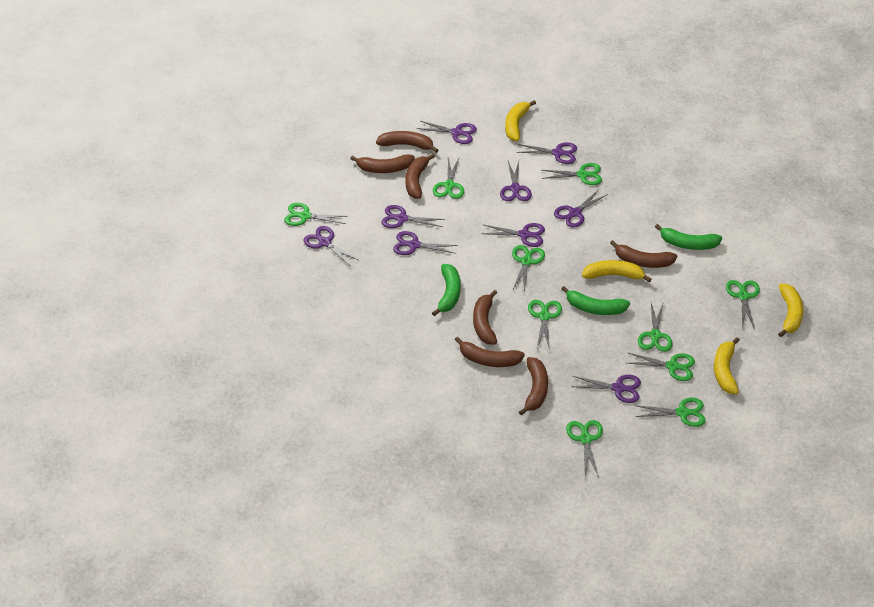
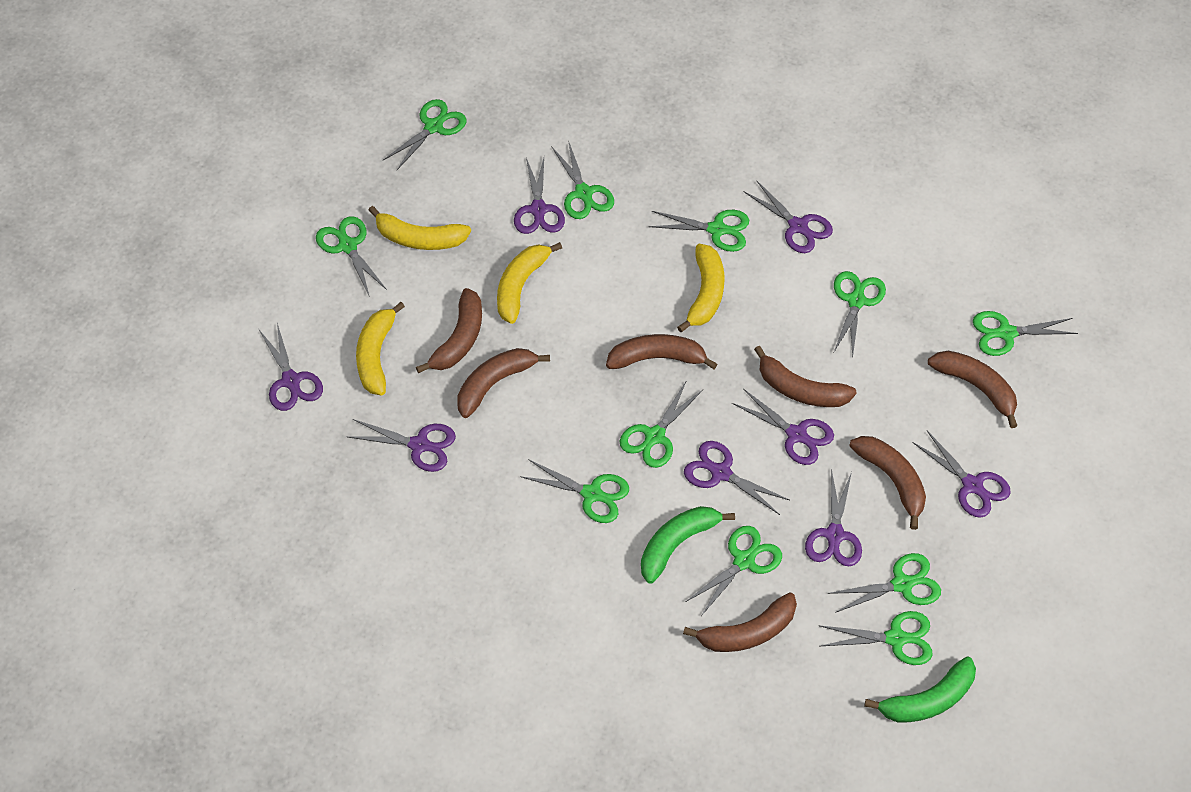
green banana: 3 -> 2
green scissors: 10 -> 11
purple scissors: 9 -> 8

